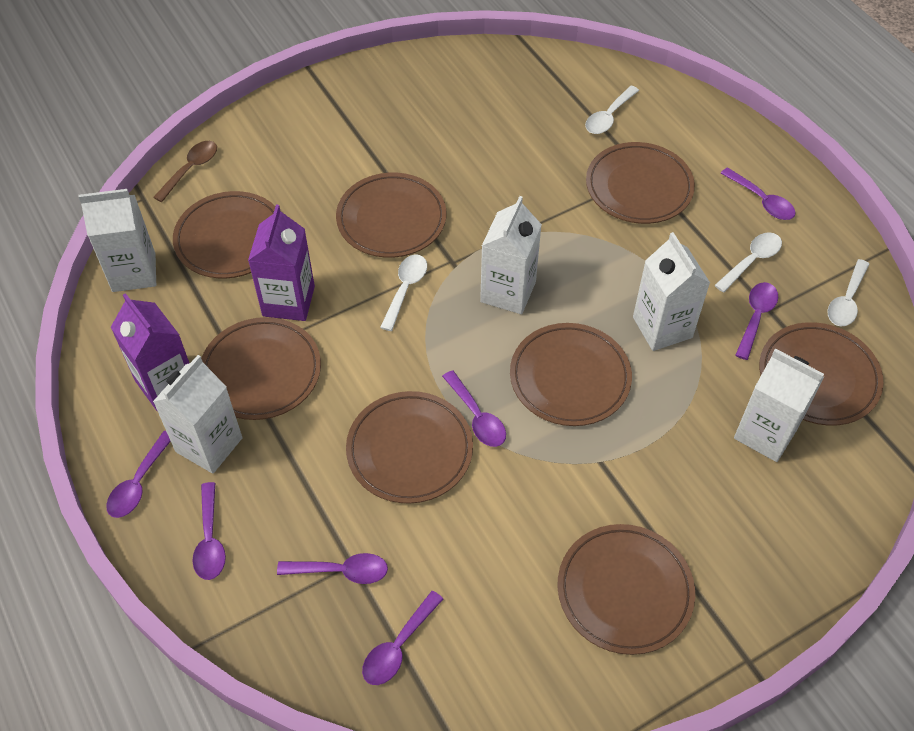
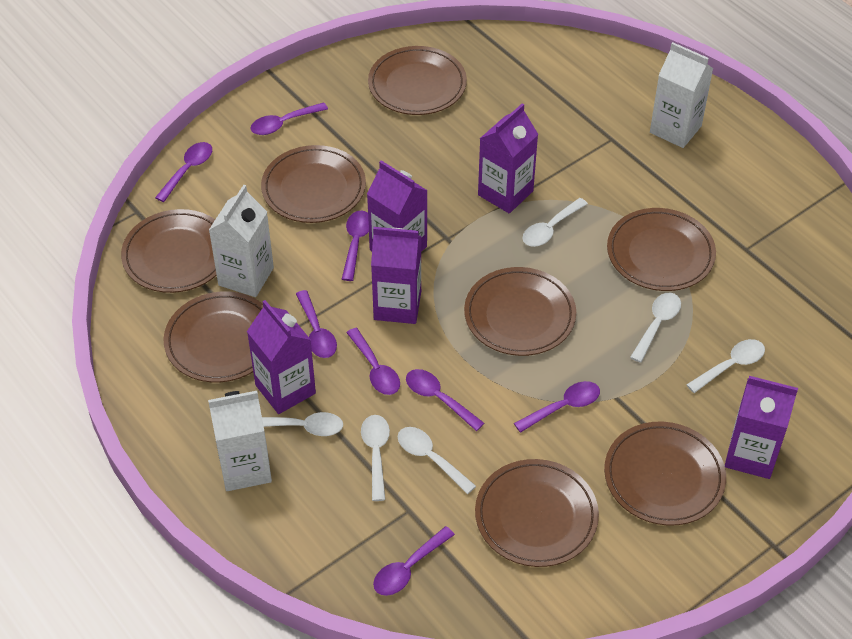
brown spoon: 1 -> 0
purple carton: 2 -> 5
purple spoon: 7 -> 8
white carton: 5 -> 3
white spoon: 4 -> 6

